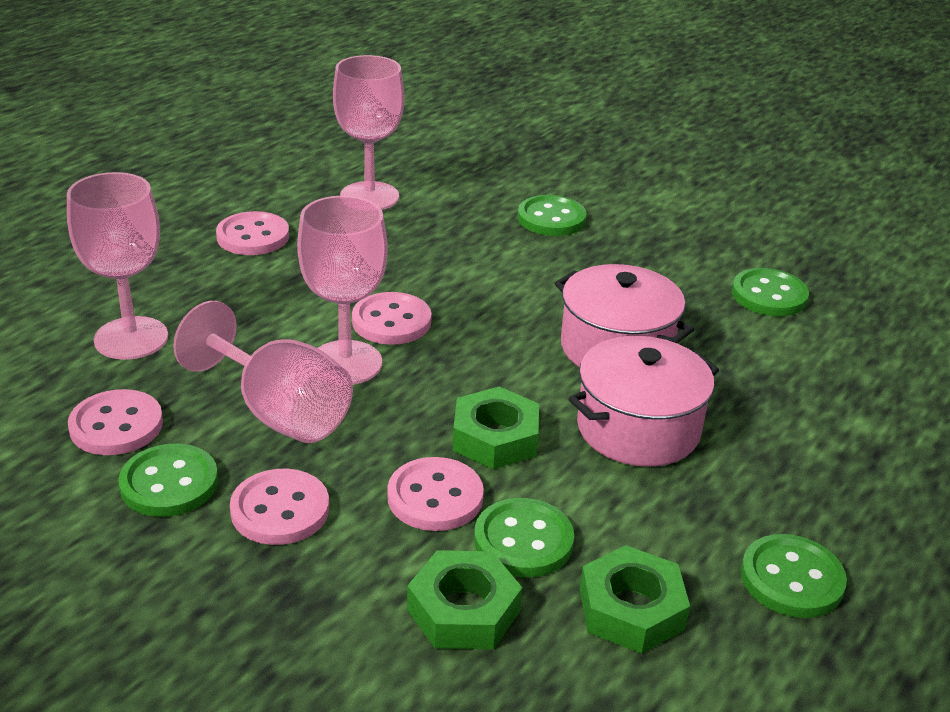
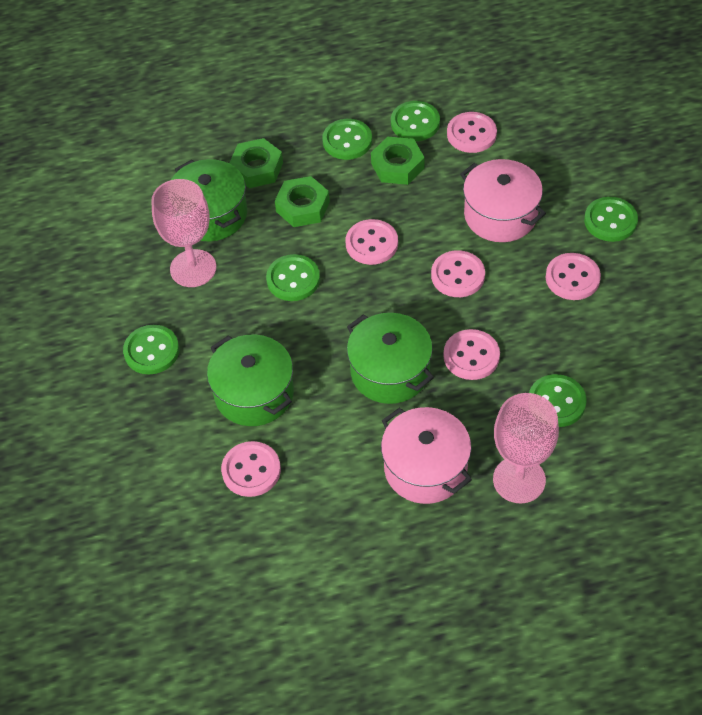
green button: 5 -> 6
green pot: 0 -> 3
pink button: 5 -> 6
pink goblet: 4 -> 2

